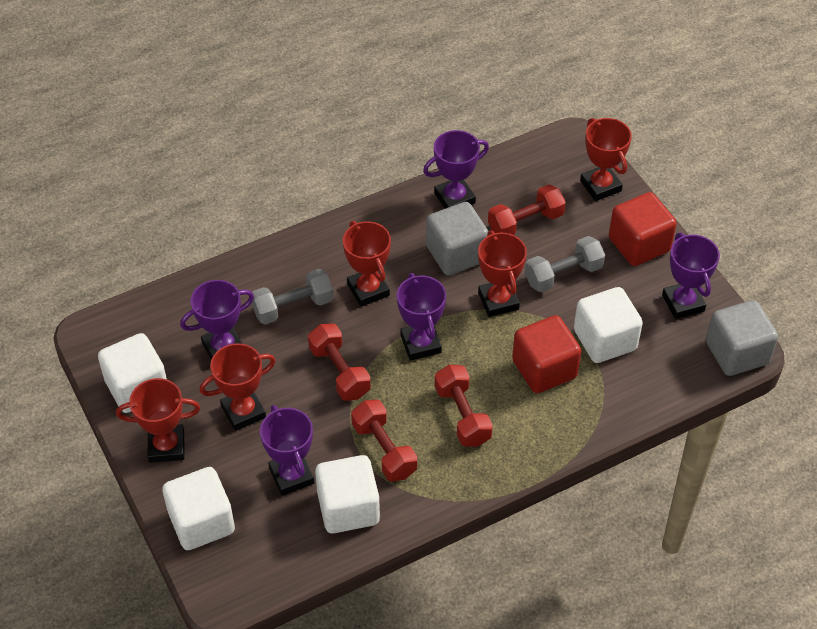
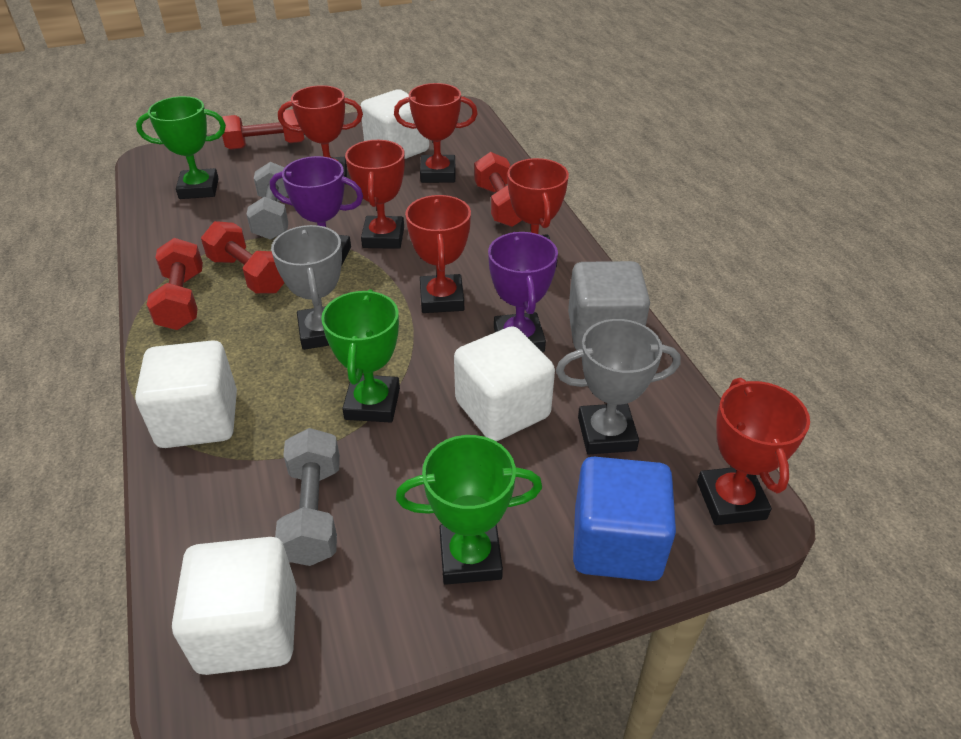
blue cube: 0 -> 1
green trophy: 0 -> 3
grey cube: 2 -> 1
grey trophy: 0 -> 2
purple trophy: 5 -> 2
red cube: 2 -> 0
red trophy: 5 -> 6

